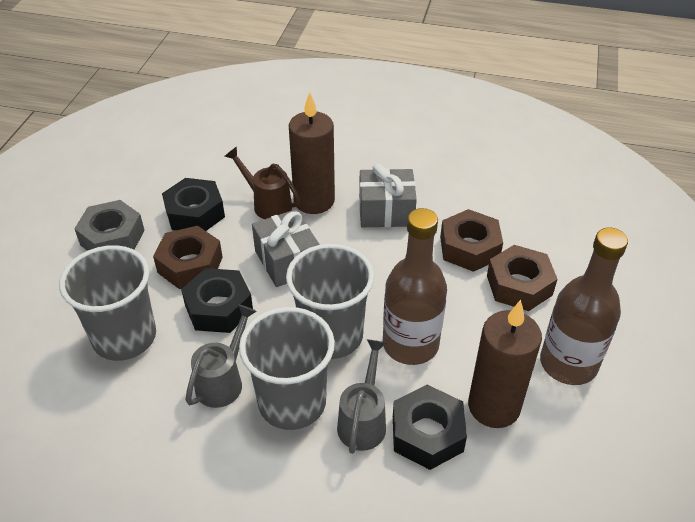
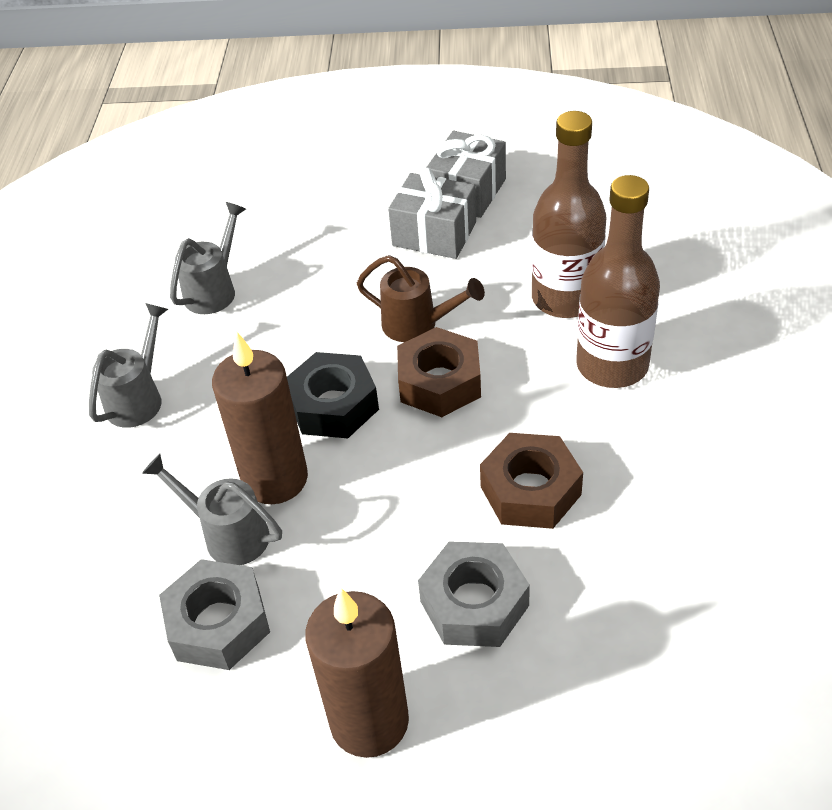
black nut: 3 -> 1
brown nut: 3 -> 2
grey cup: 3 -> 0
grey nut: 1 -> 2
grey watering can: 2 -> 3

